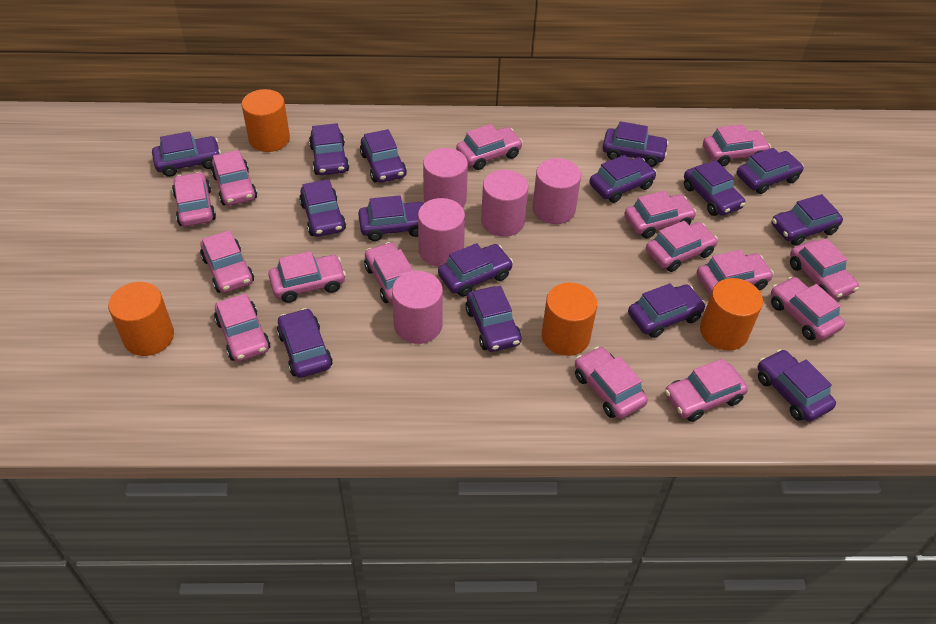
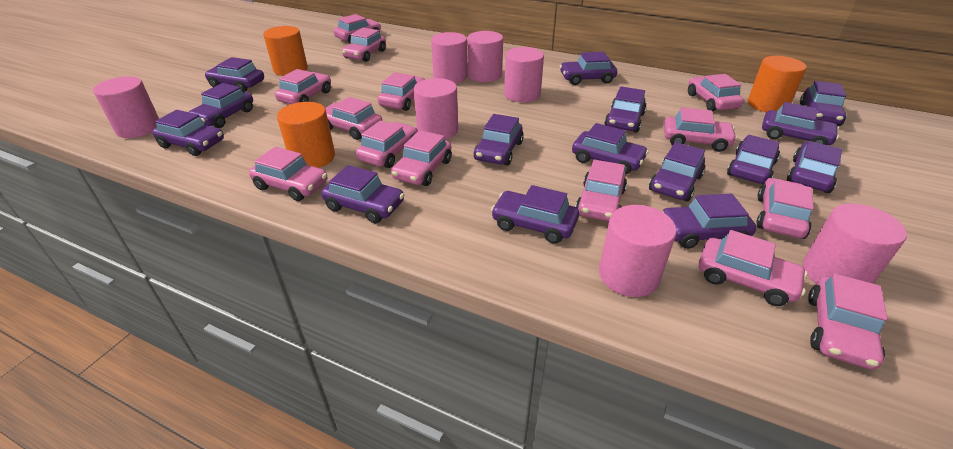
orange cylinder: 4 -> 3
pink car: 15 -> 14
pink cylinder: 5 -> 7

